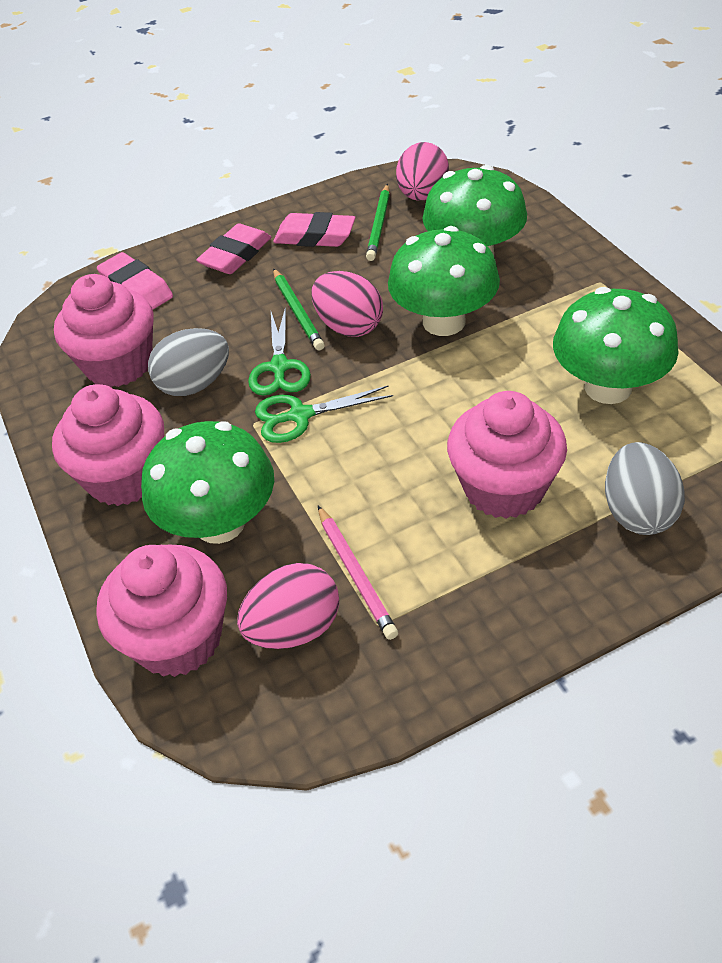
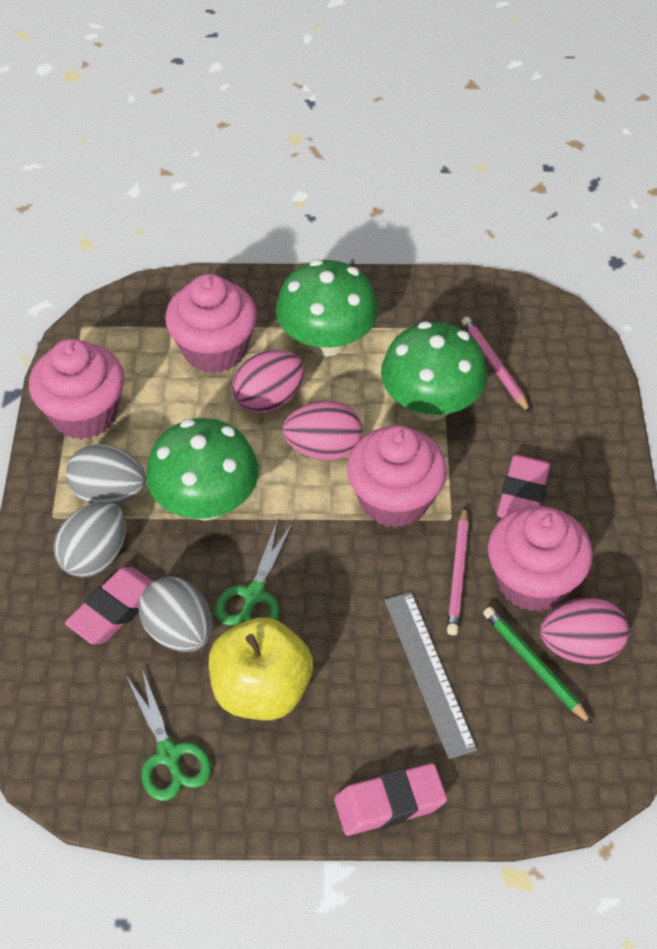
green mushroom: 4 -> 3
green pencil: 2 -> 1
grey egg: 2 -> 3
grey ruler: 0 -> 1
pink pencil: 1 -> 2
yellow apple: 0 -> 1

